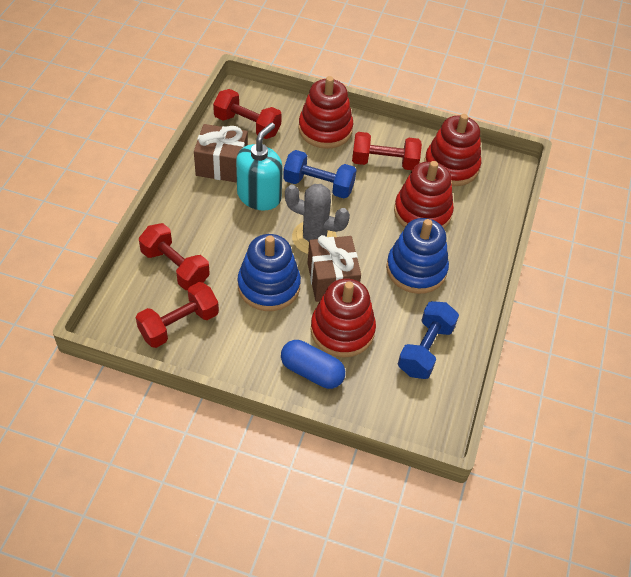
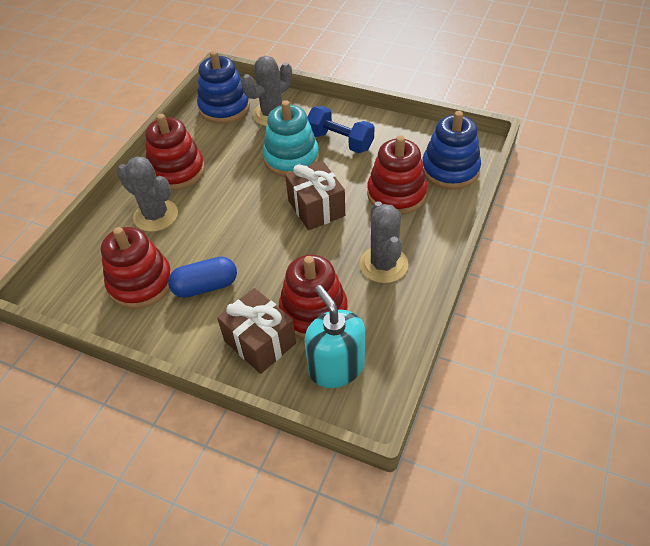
blue dumbbell: 2 -> 1
grey cactus: 1 -> 3
red dumbbell: 4 -> 0
turquoise stacking toy: 0 -> 1

